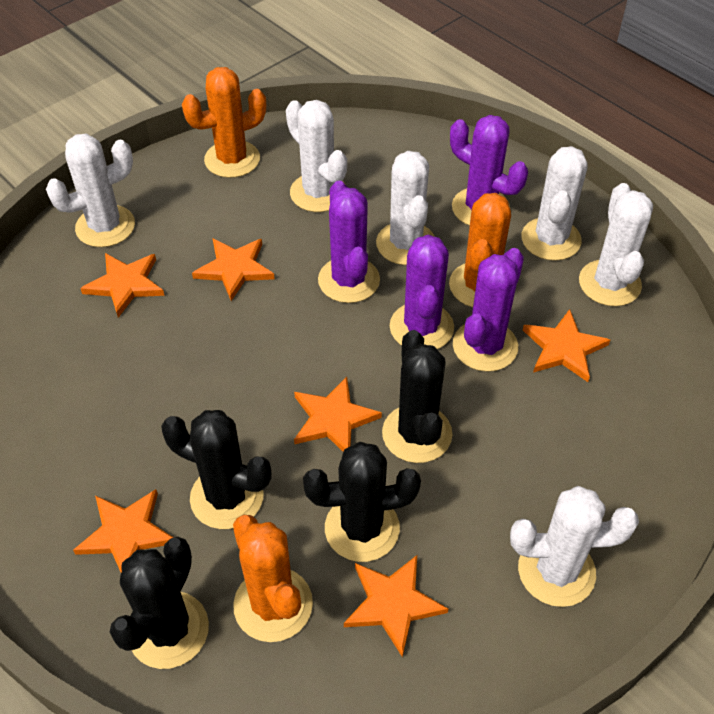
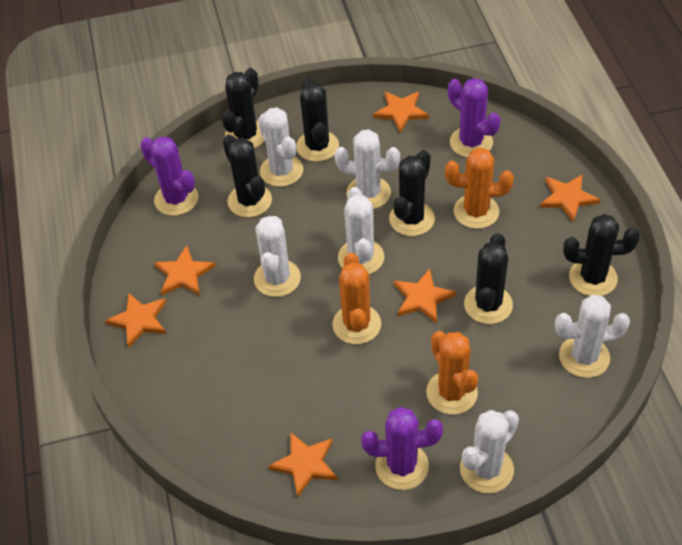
black cactus: 4 -> 6
purple cactus: 4 -> 3

